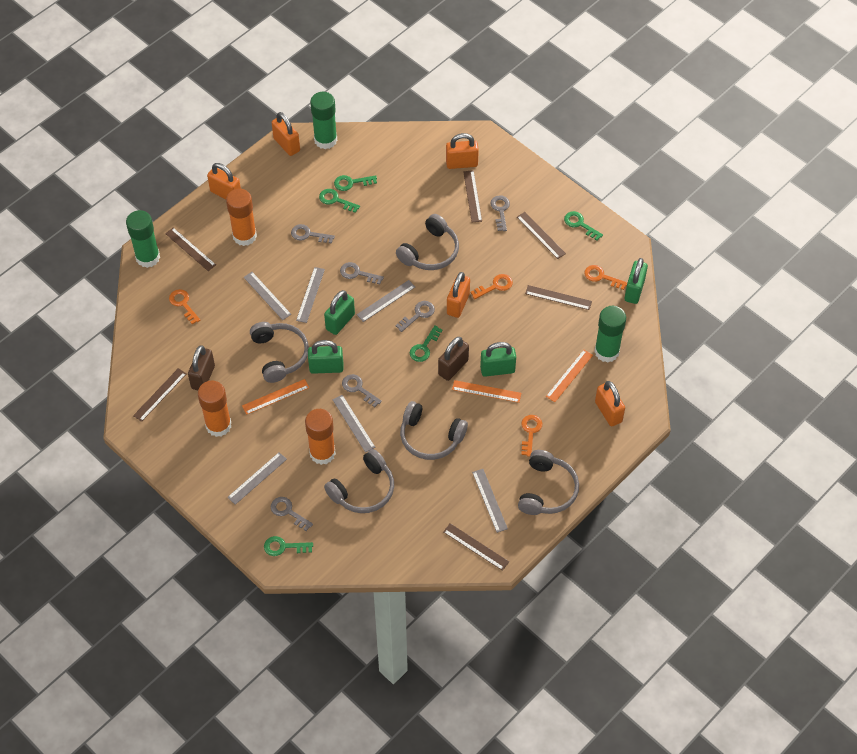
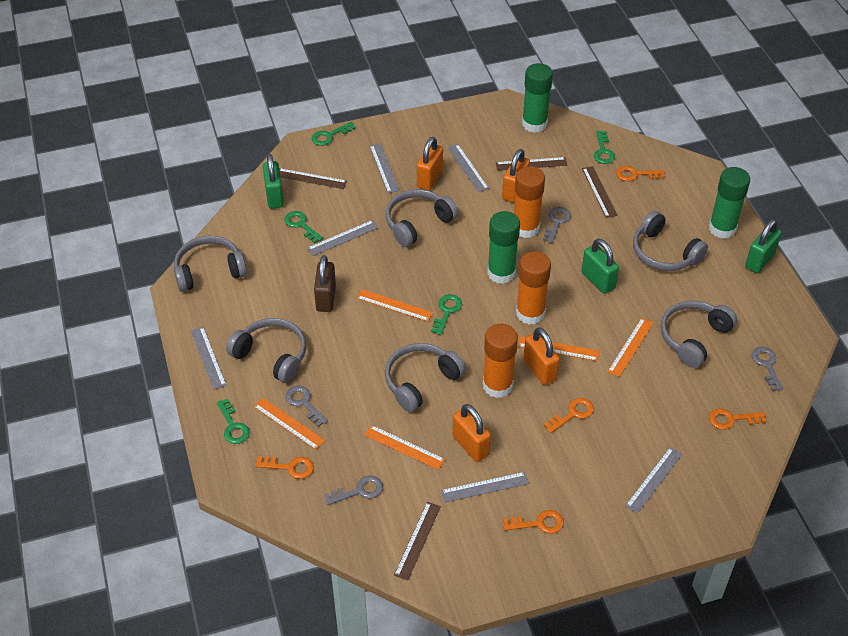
brown padlock: 2 -> 1
brown ruler: 6 -> 4
green padlock: 4 -> 3
grey headphones: 5 -> 6
grey key: 6 -> 4
orange key: 4 -> 5
orange padlock: 5 -> 4
orange ruler: 3 -> 5

